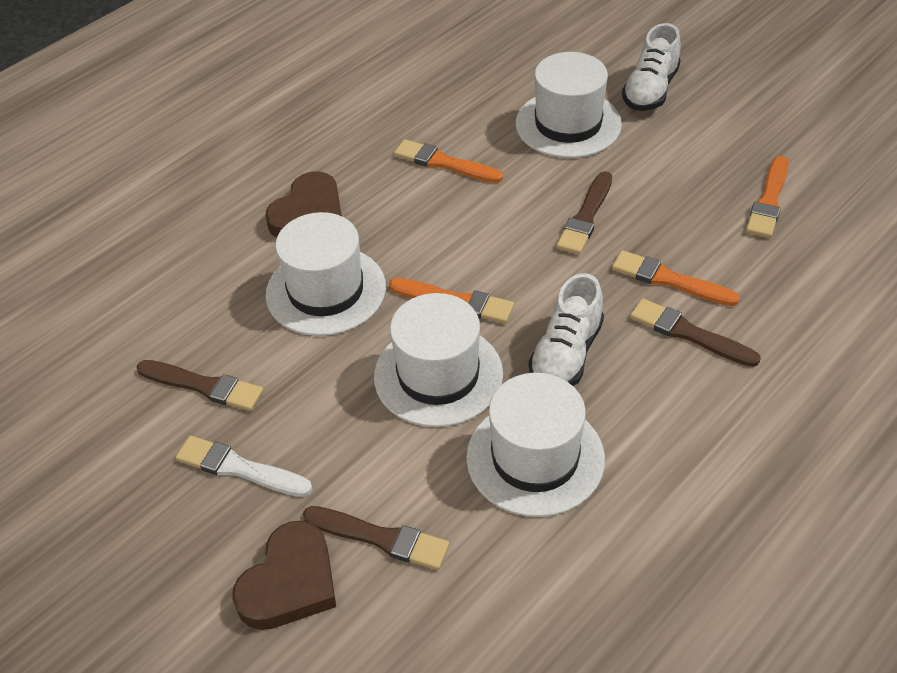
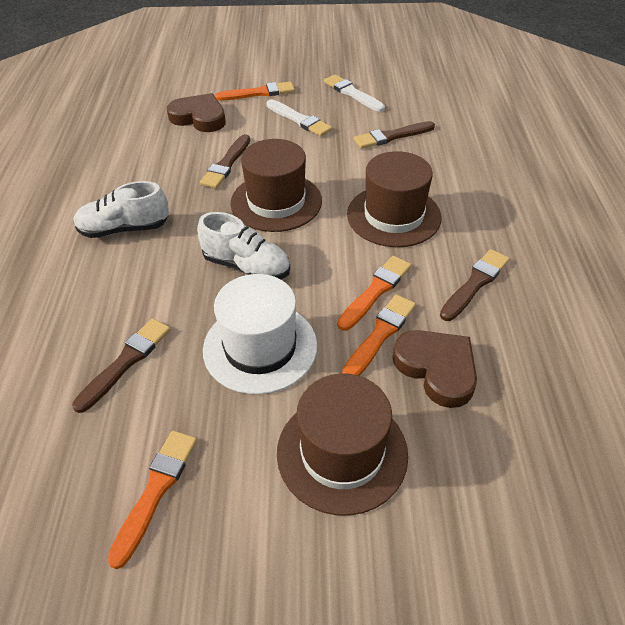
brown hat: 0 -> 3
white brush: 1 -> 2
white hat: 4 -> 1

